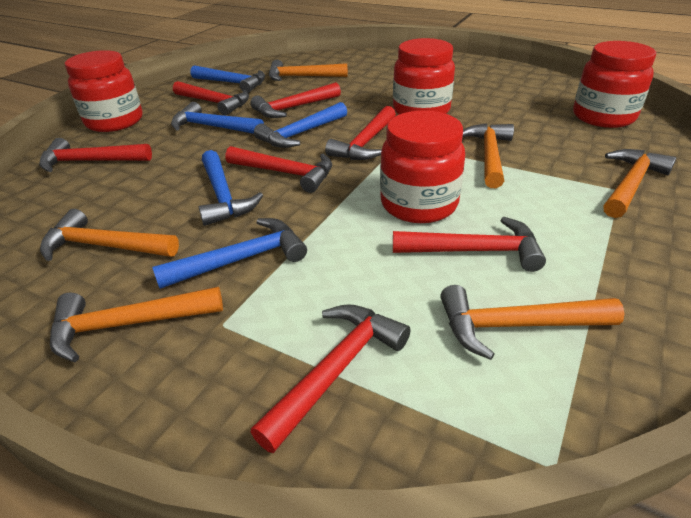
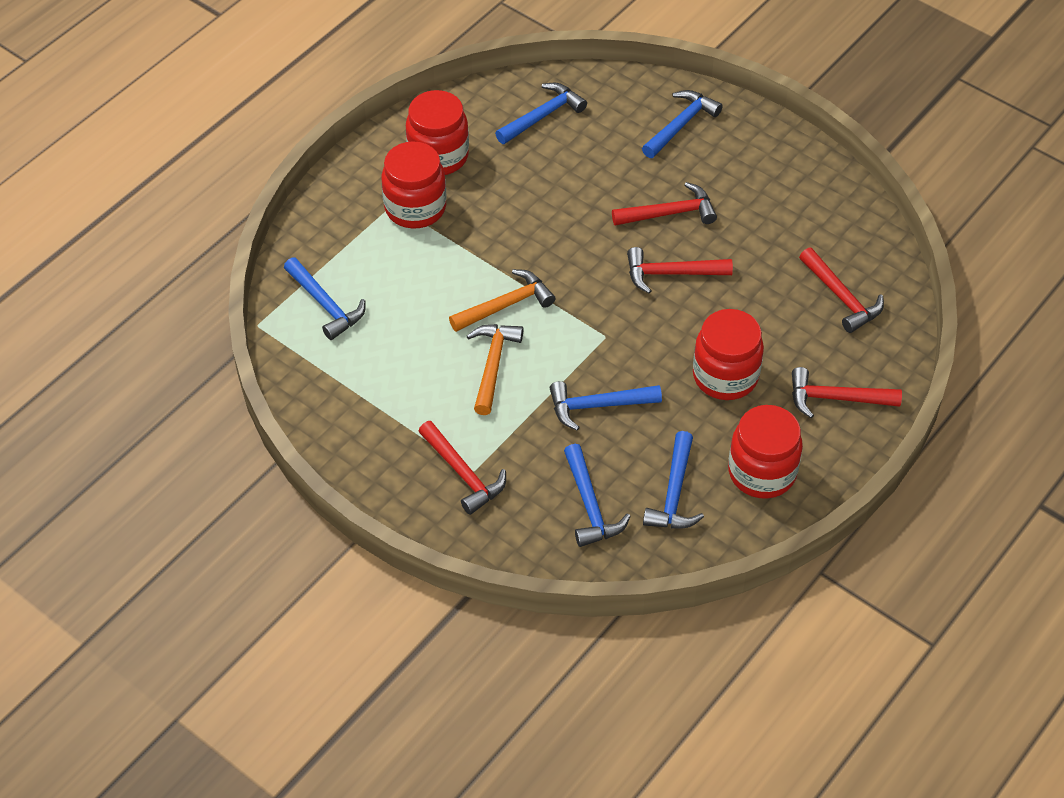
blue hammer: 5 -> 6
orange hammer: 6 -> 2
red hammer: 7 -> 5

